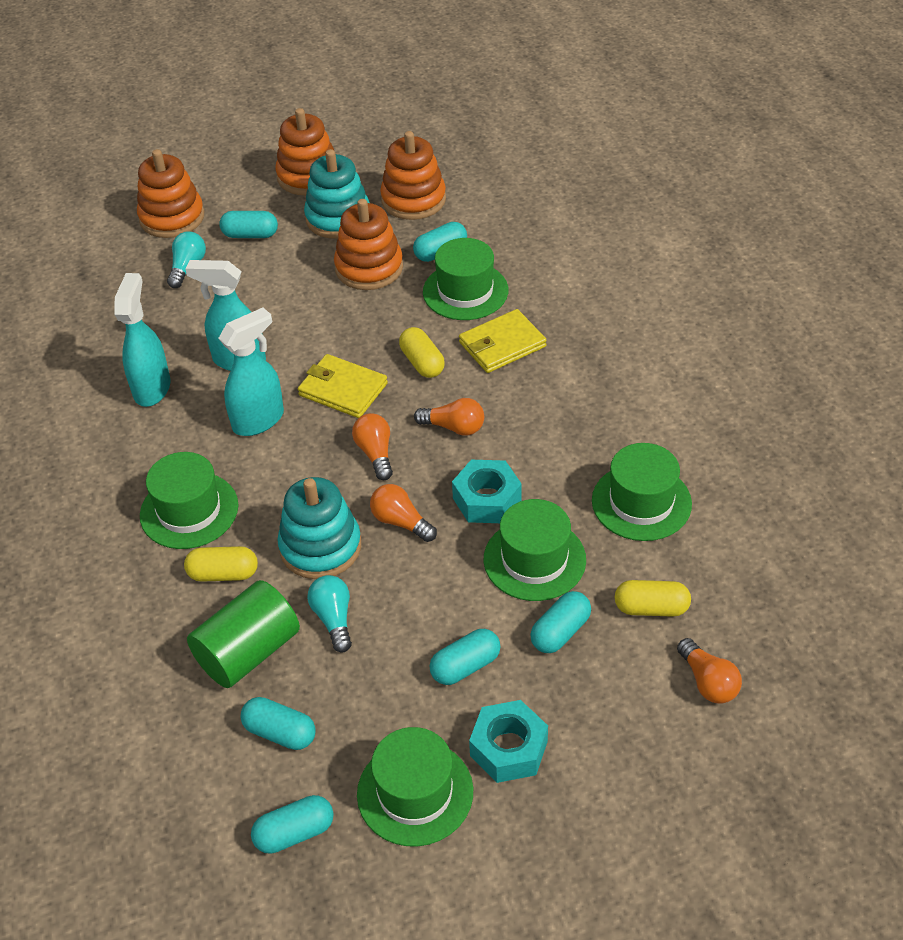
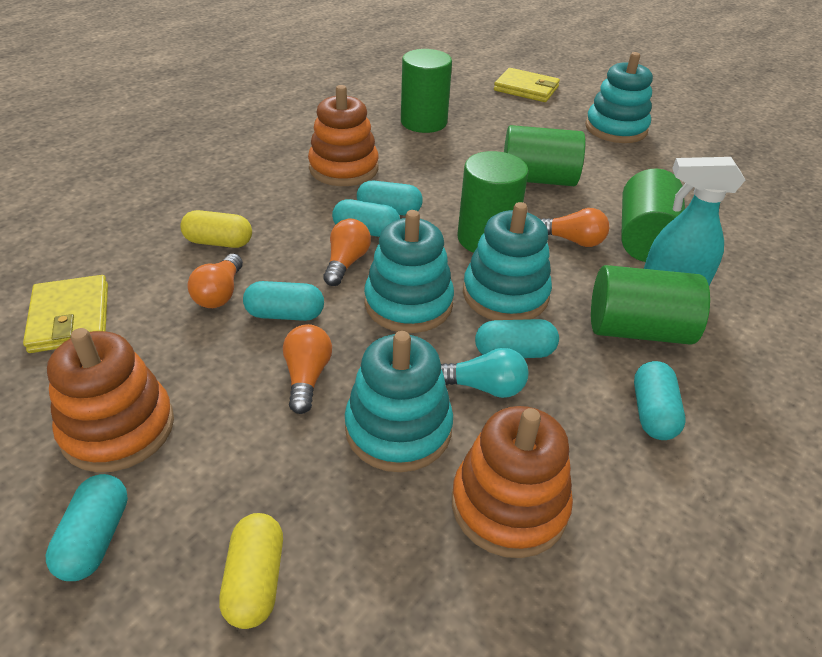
green cylinder: 1 -> 5
green hat: 5 -> 0
orange stacking toy: 4 -> 3
turquoise light bulb: 2 -> 1
turquoise nut: 2 -> 0
turquoise spray bottle: 3 -> 1
turquoise stacking toy: 2 -> 4
yellow capsule: 3 -> 2

